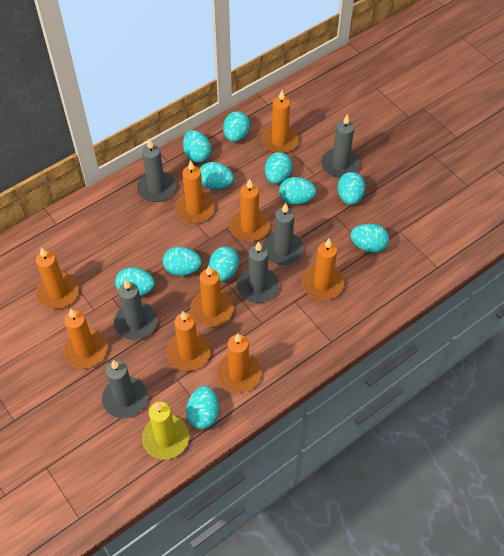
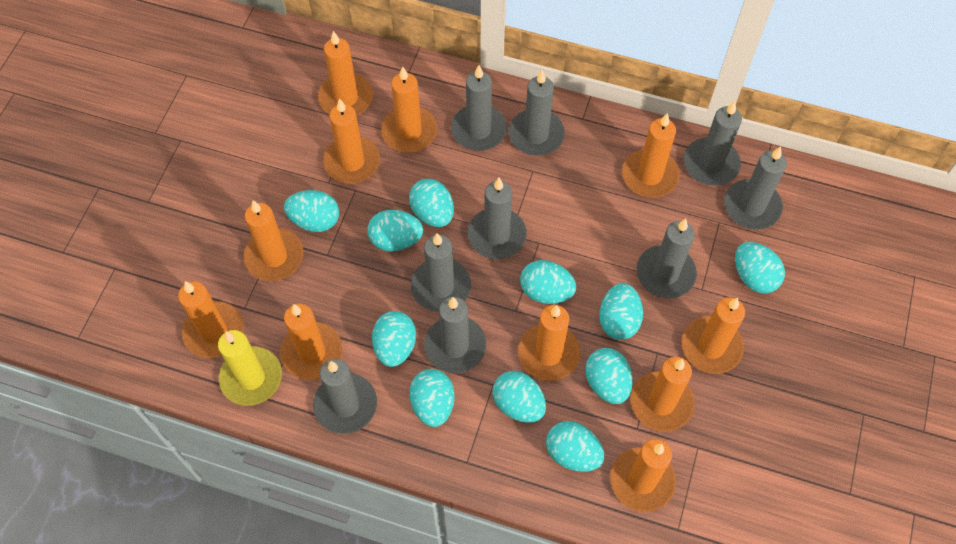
grey candle: 6 -> 9
orange candle: 9 -> 11

